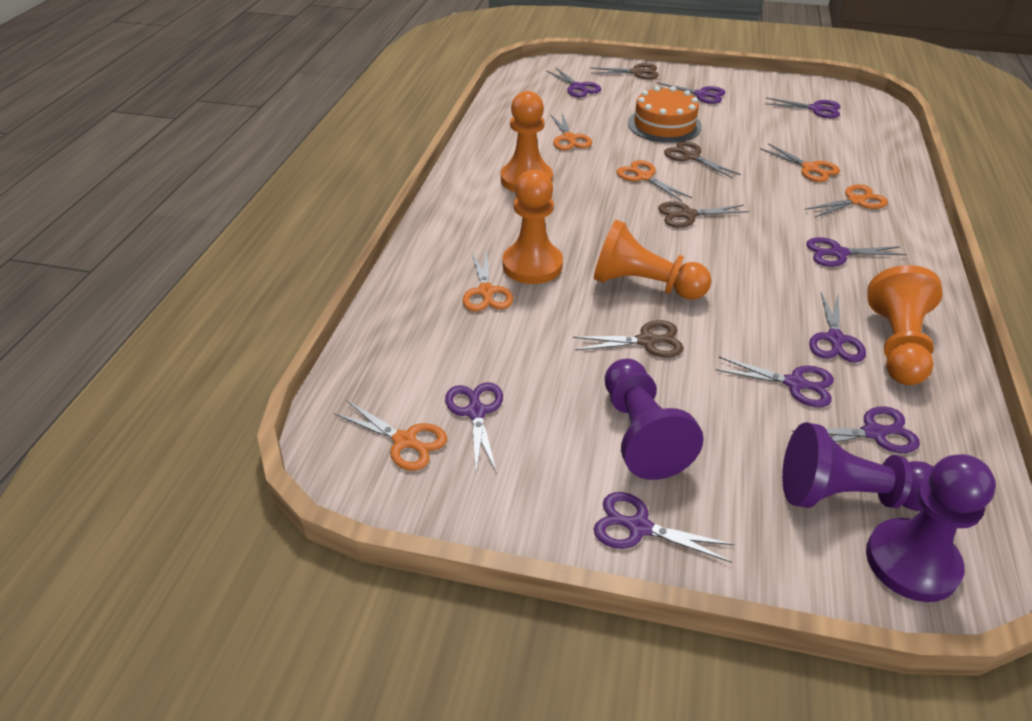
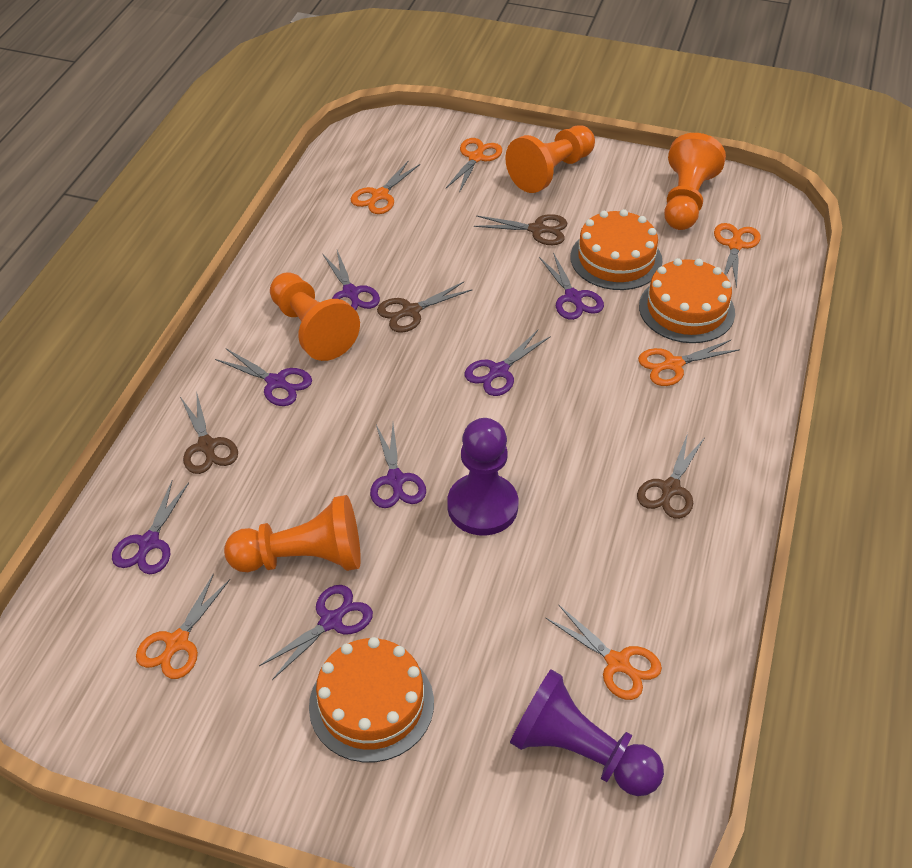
orange cake: 1 -> 3
purple pawn: 3 -> 2
purple scissors: 9 -> 7

